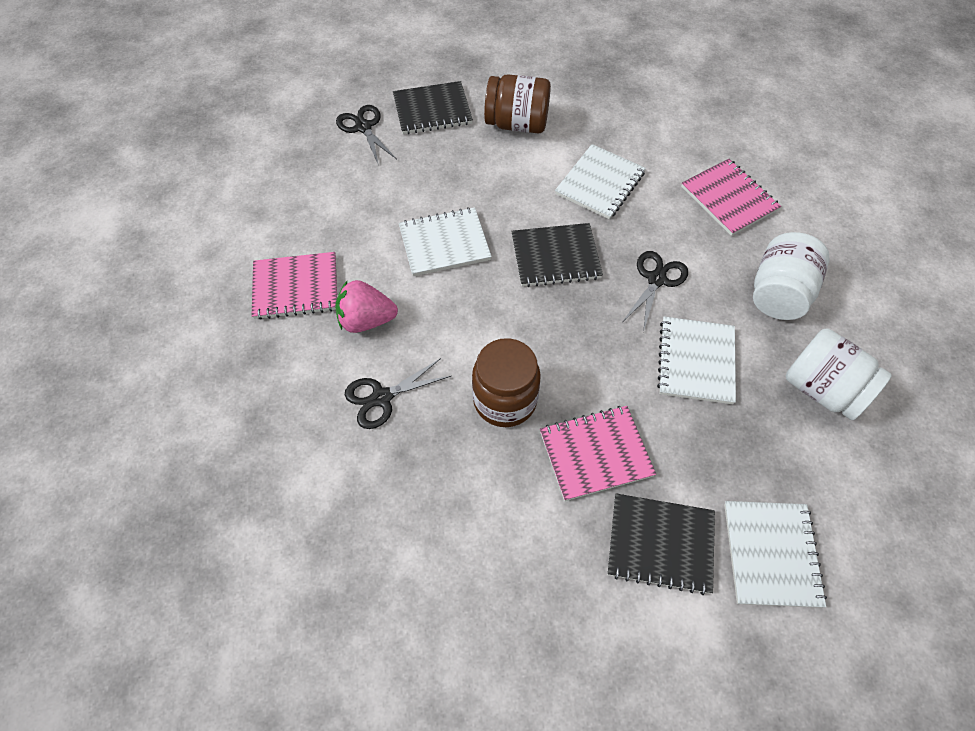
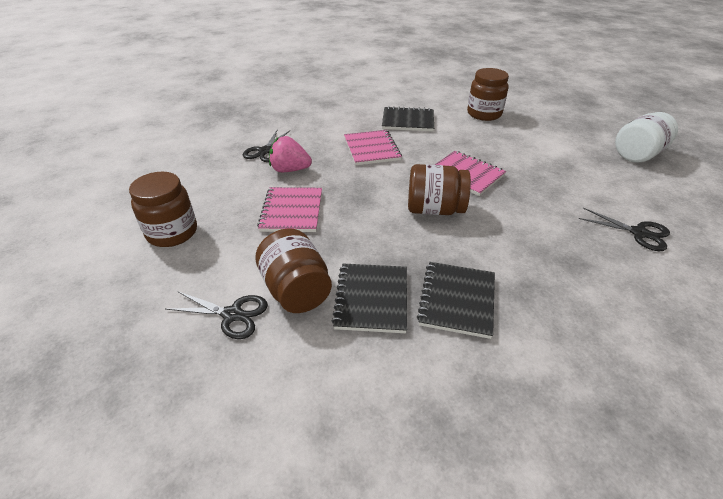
brown jar: 2 -> 4
white jar: 2 -> 1
white notebook: 4 -> 0

